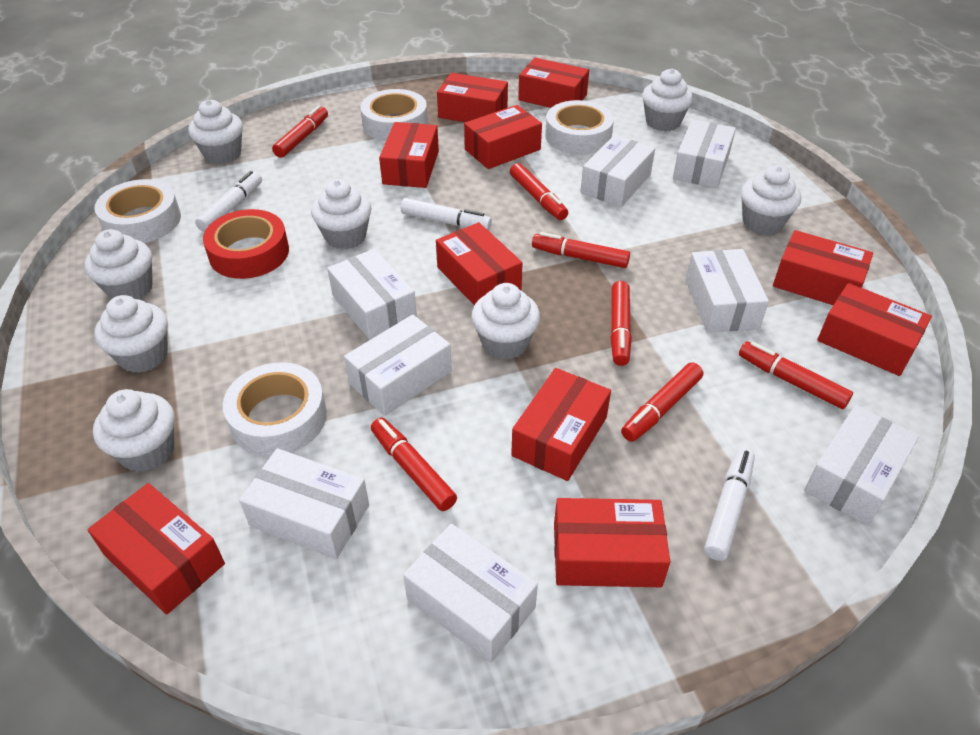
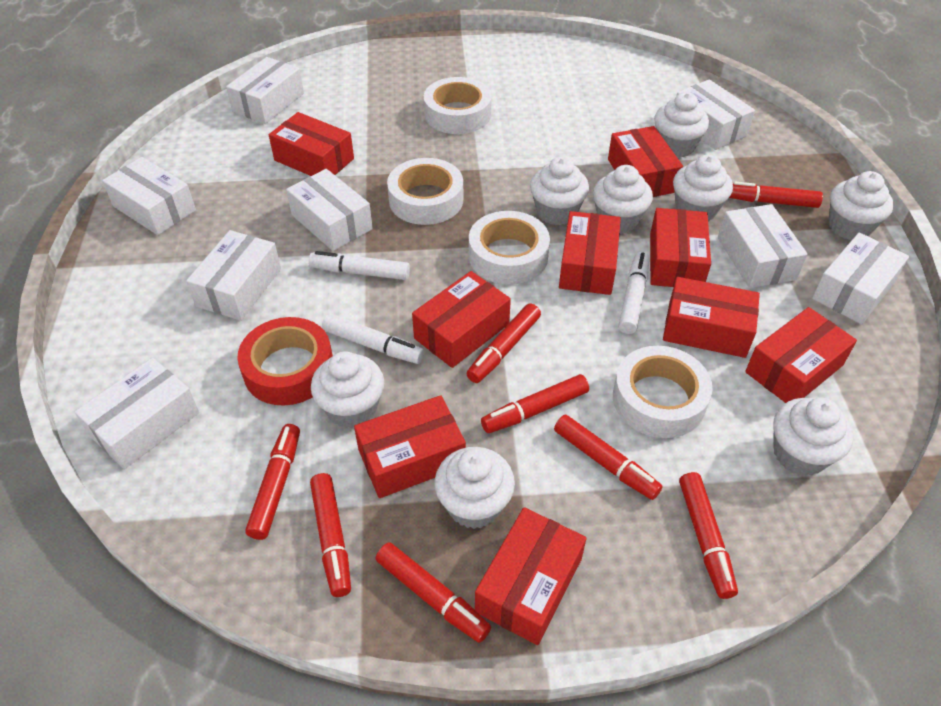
red box: 10 -> 9
red marker: 7 -> 8

